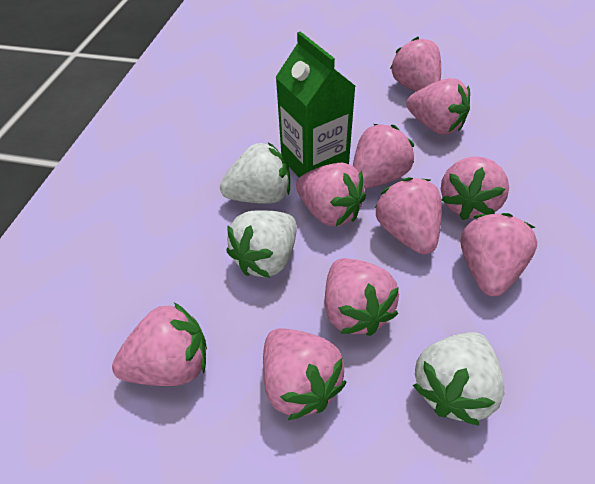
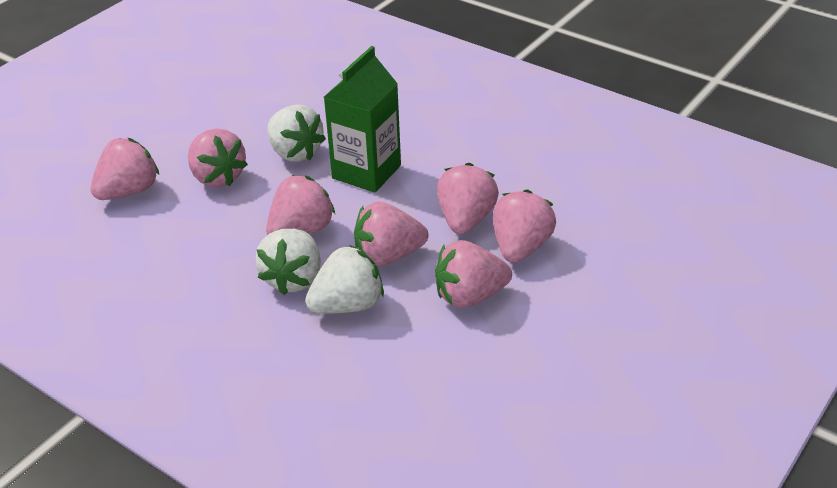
pink strawberry: 10 -> 7

